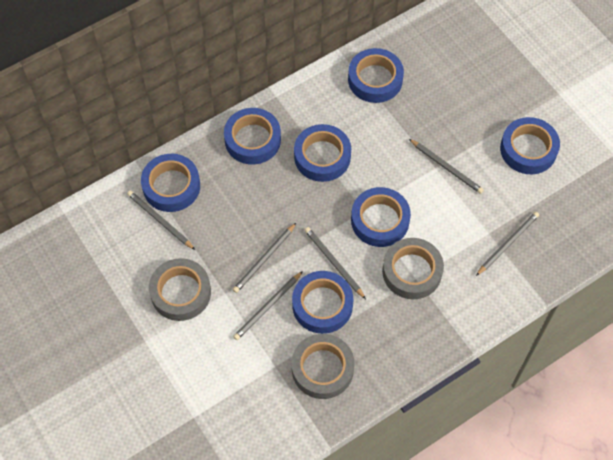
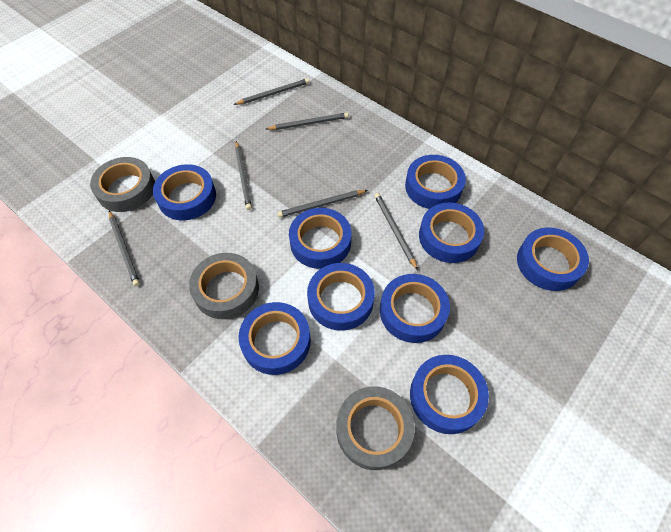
blue tape: 7 -> 9

